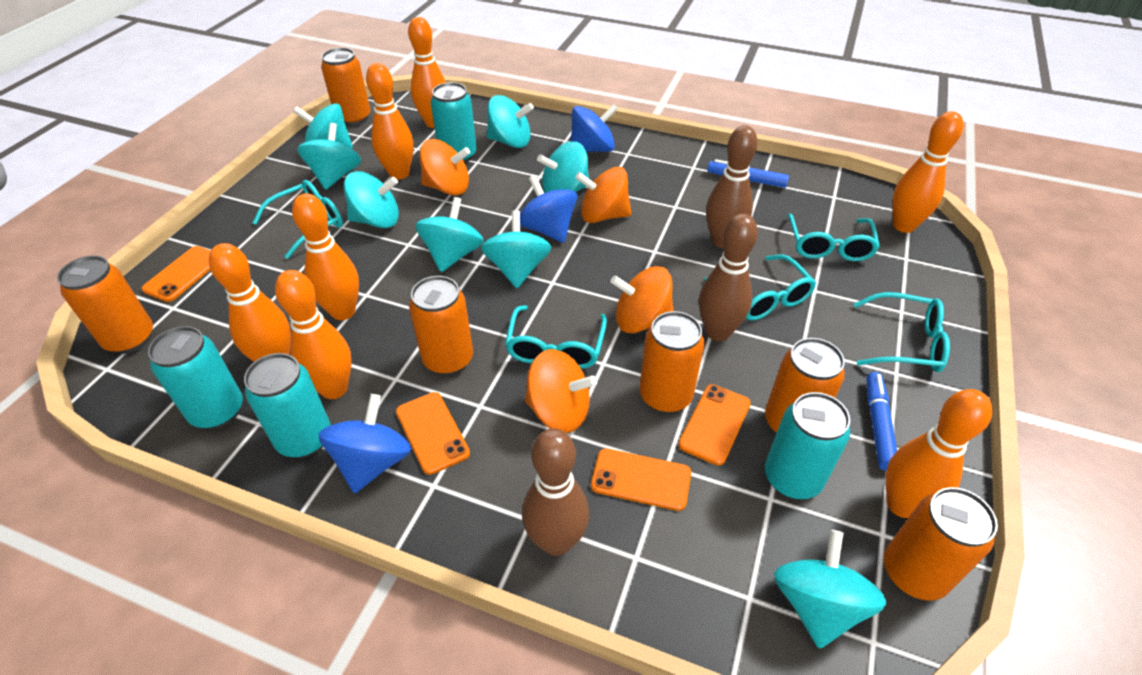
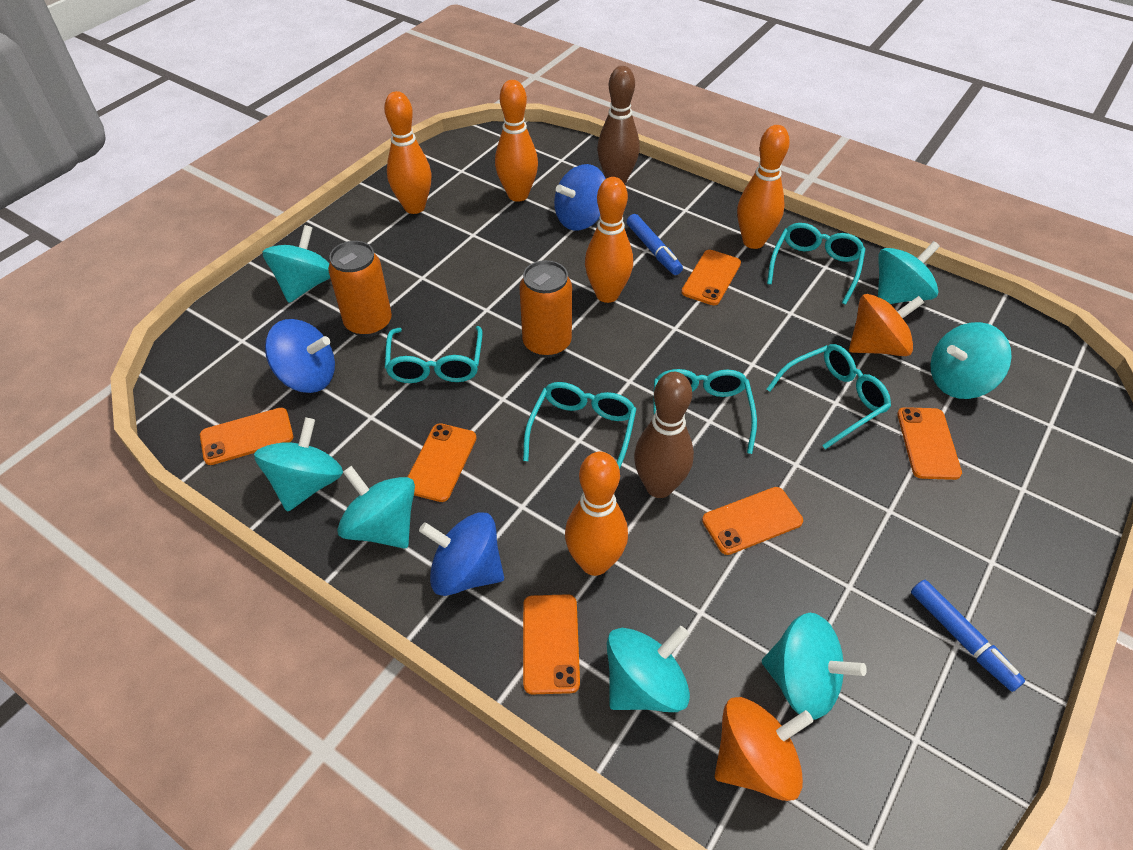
brown bowling pin: 3 -> 2
orange bowling pin: 7 -> 5
orange can: 6 -> 2
orange phone: 4 -> 6
orange spinning top: 4 -> 2
turquoise can: 4 -> 0
turquoise spinning top: 8 -> 7

